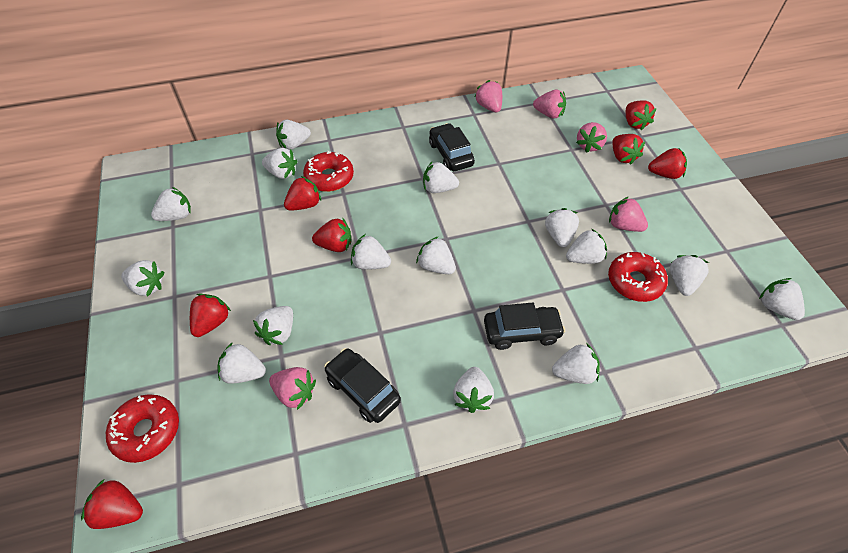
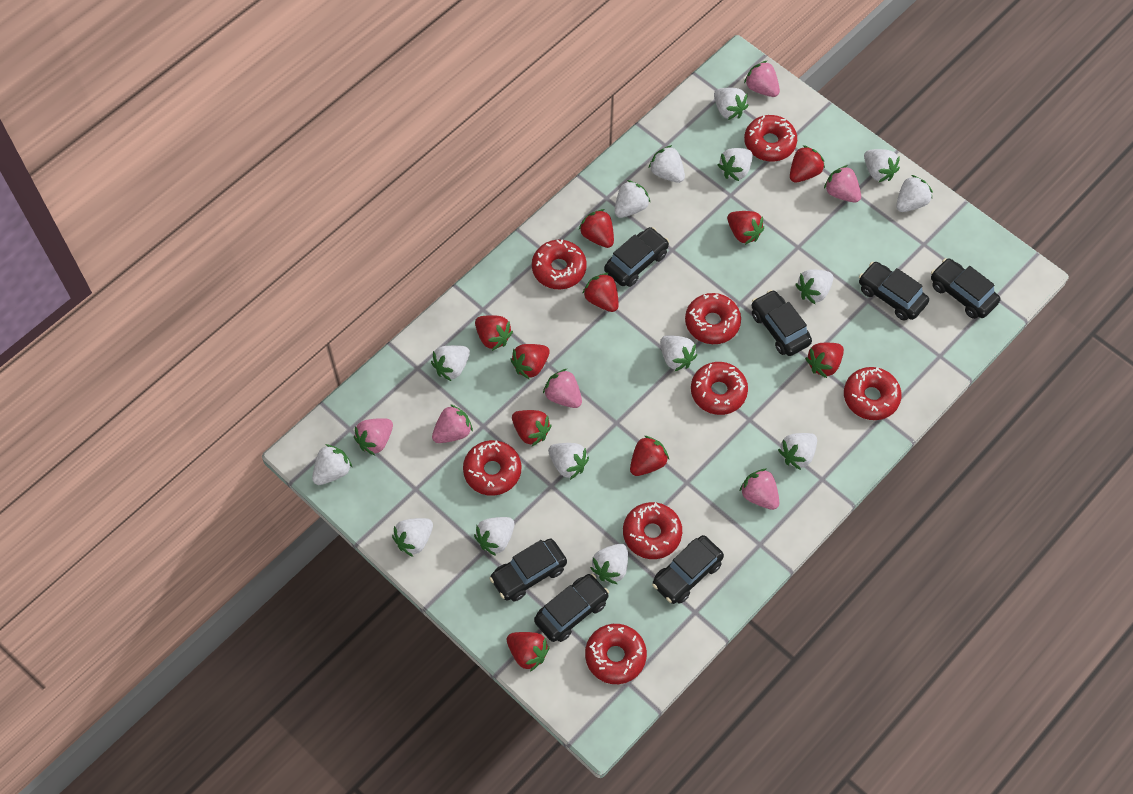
black car: 3 -> 7
pink strawberry: 5 -> 6
red donut: 3 -> 8
red strawberry: 7 -> 10

